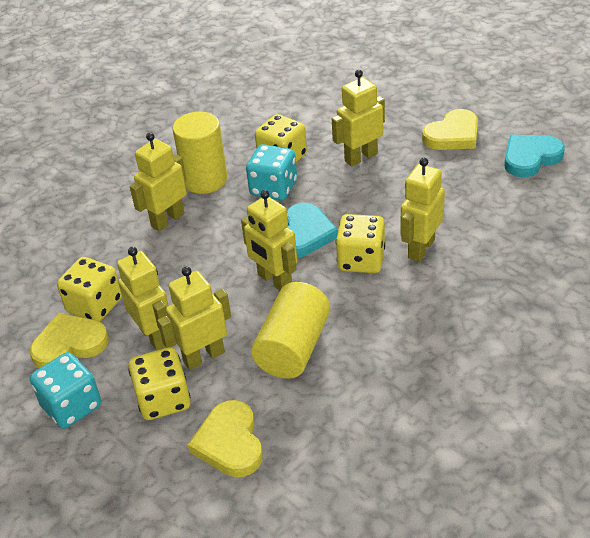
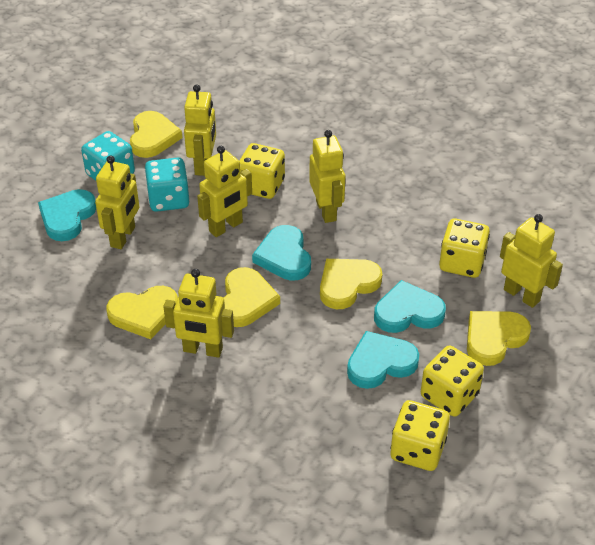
turquoise heart: 2 -> 4
yellow cylinder: 2 -> 0
yellow heart: 3 -> 5

